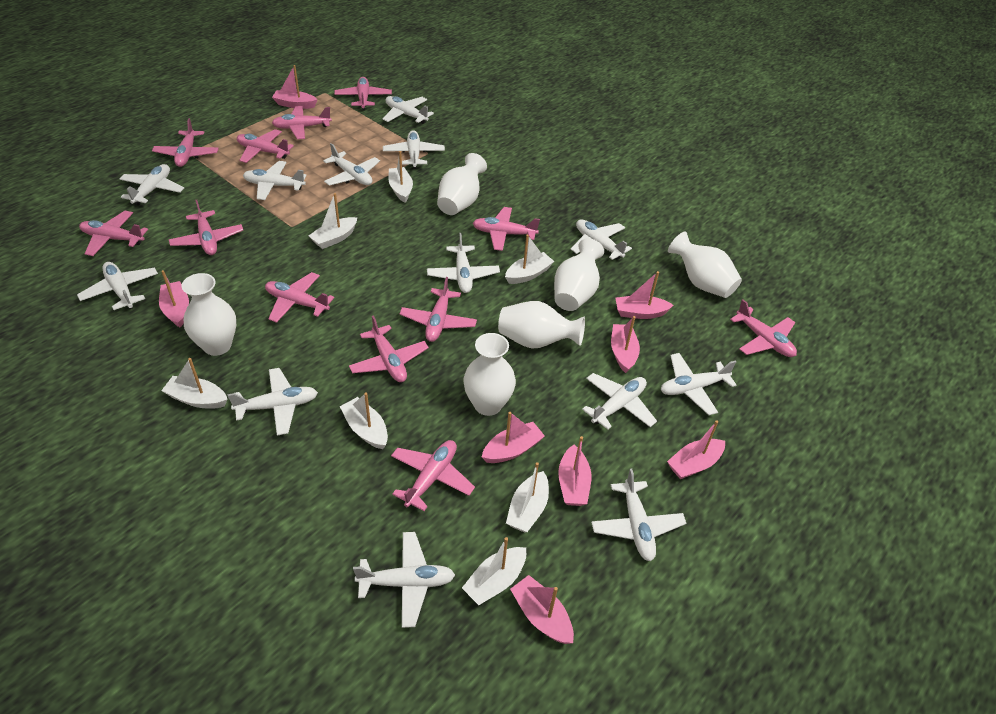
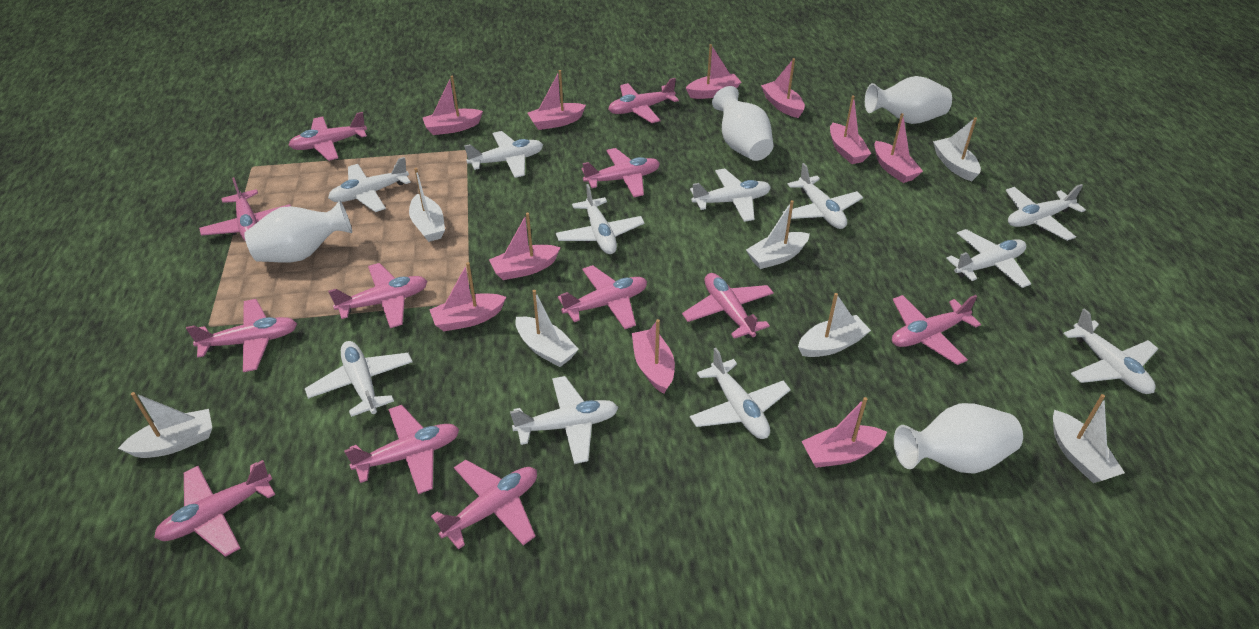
pink boat: 8 -> 10
white plane: 13 -> 11
white vase: 6 -> 4

